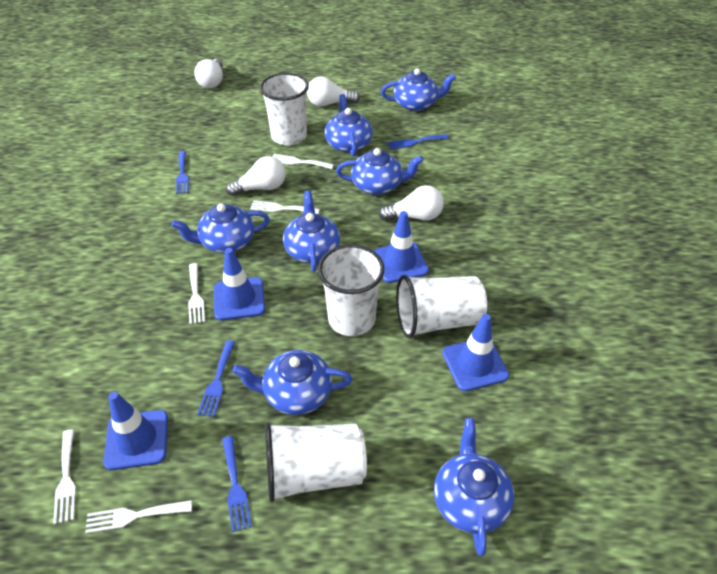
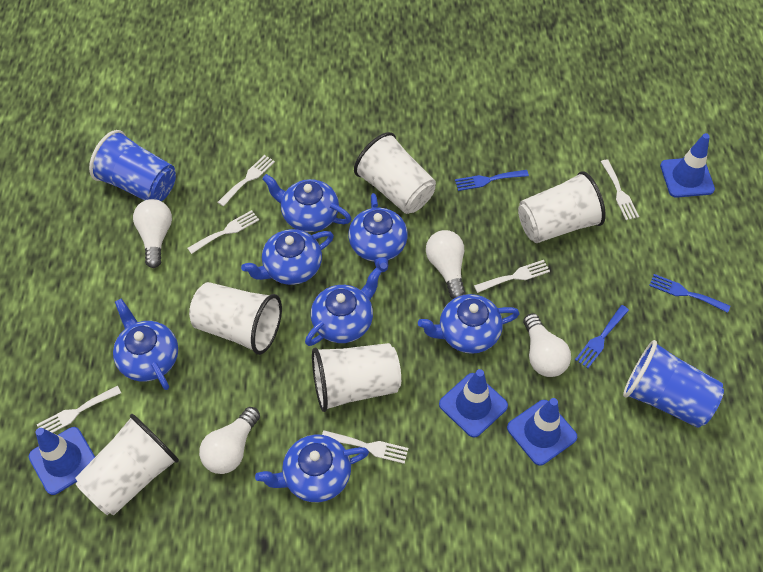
blue cup: 0 -> 2
blue fork: 4 -> 3
white cup: 4 -> 5
white fork: 5 -> 6

